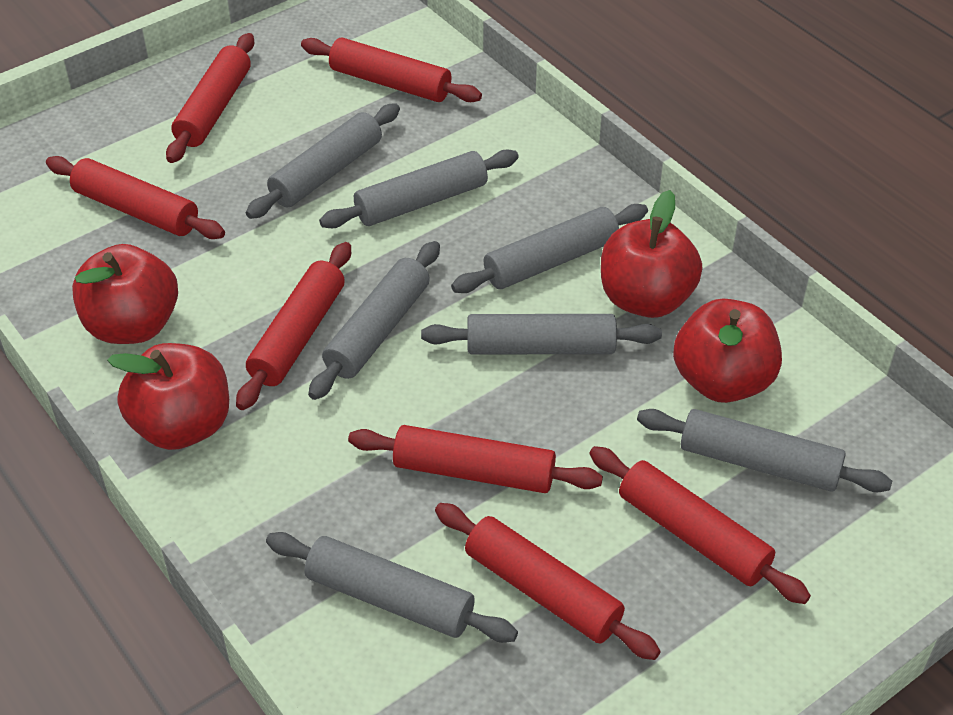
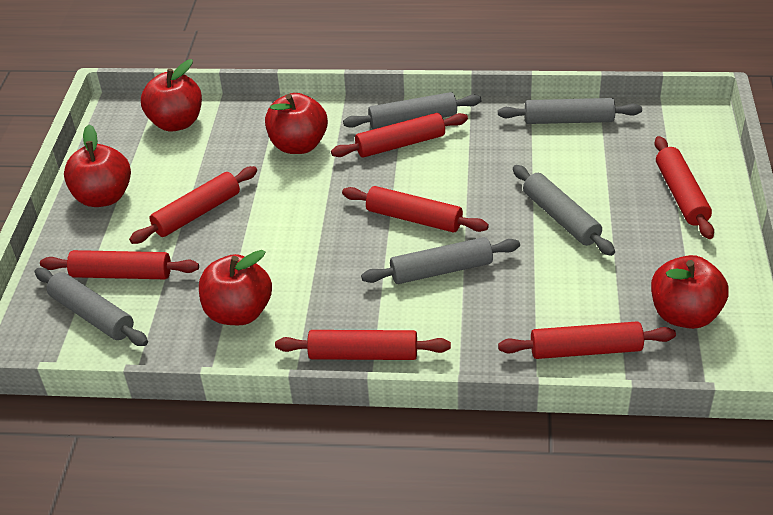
grey rolling pin: 7 -> 5
red apple: 4 -> 5

